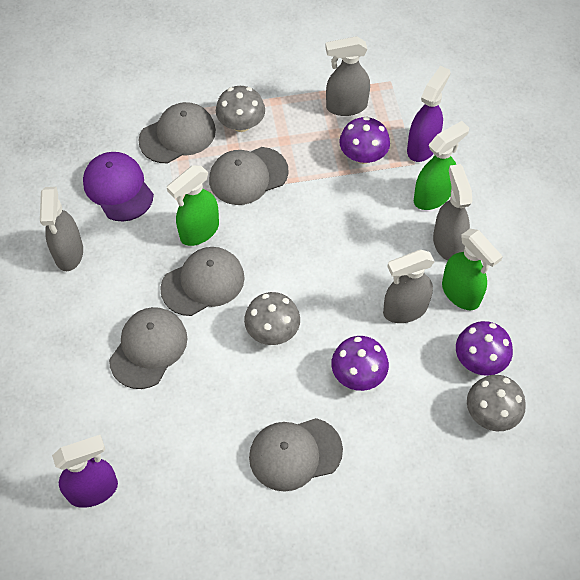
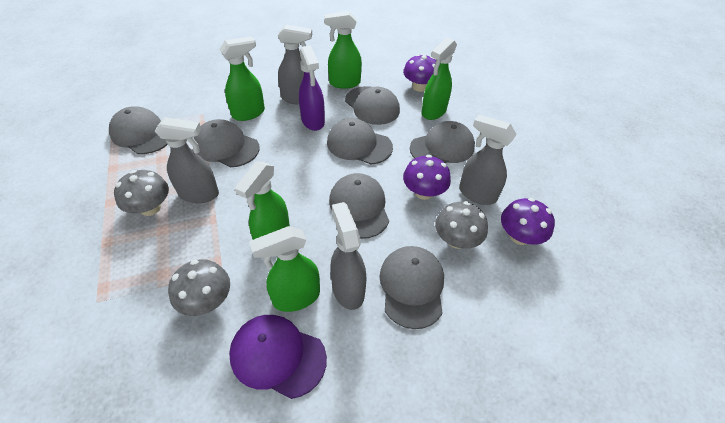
green spray bottle: 3 -> 5
grey cap: 5 -> 7
purple spray bottle: 2 -> 1

